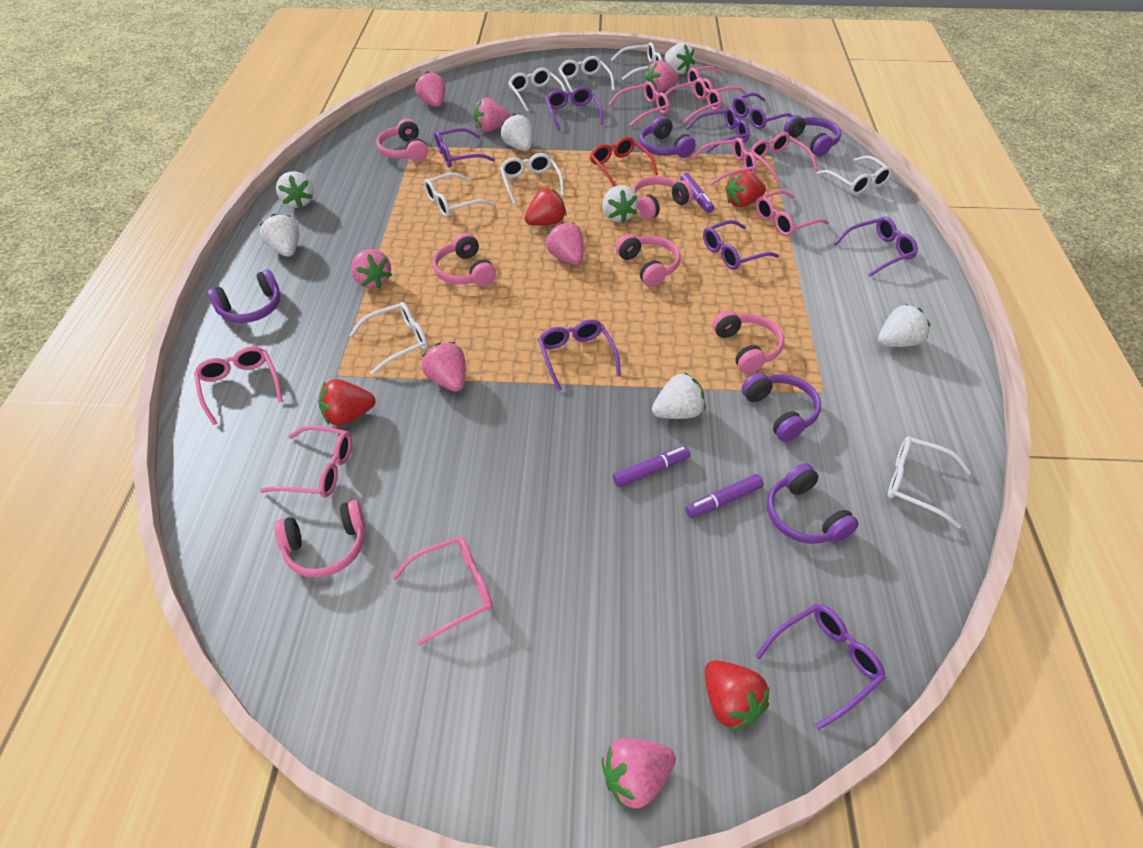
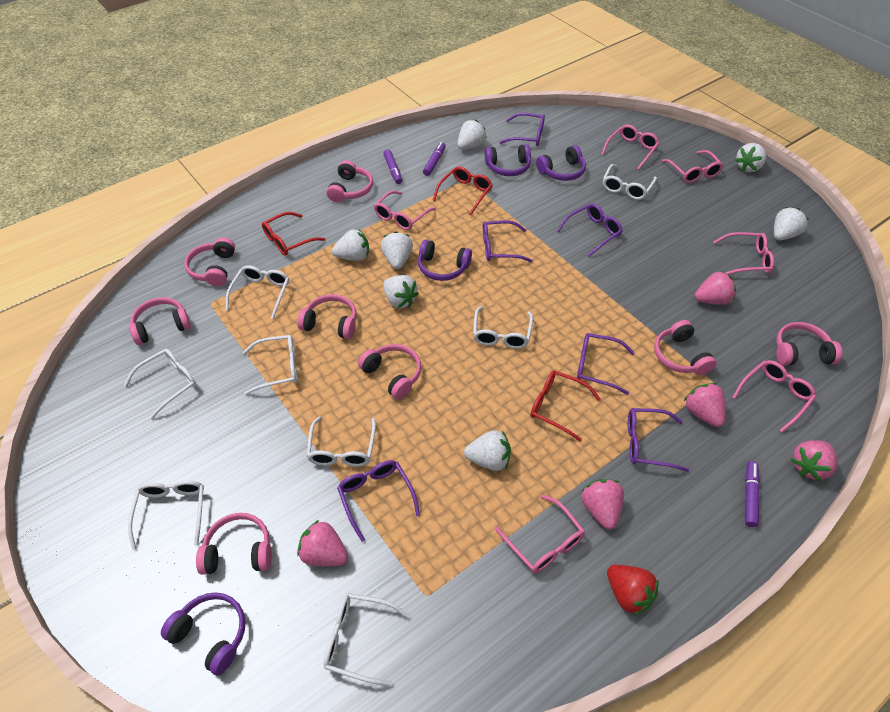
pink glasses: 9 -> 6
pink headphones: 6 -> 8
pink strawberry: 7 -> 5
purple glasses: 8 -> 6
purple headphones: 5 -> 4
red glasses: 1 -> 3
red strawberry: 4 -> 1

